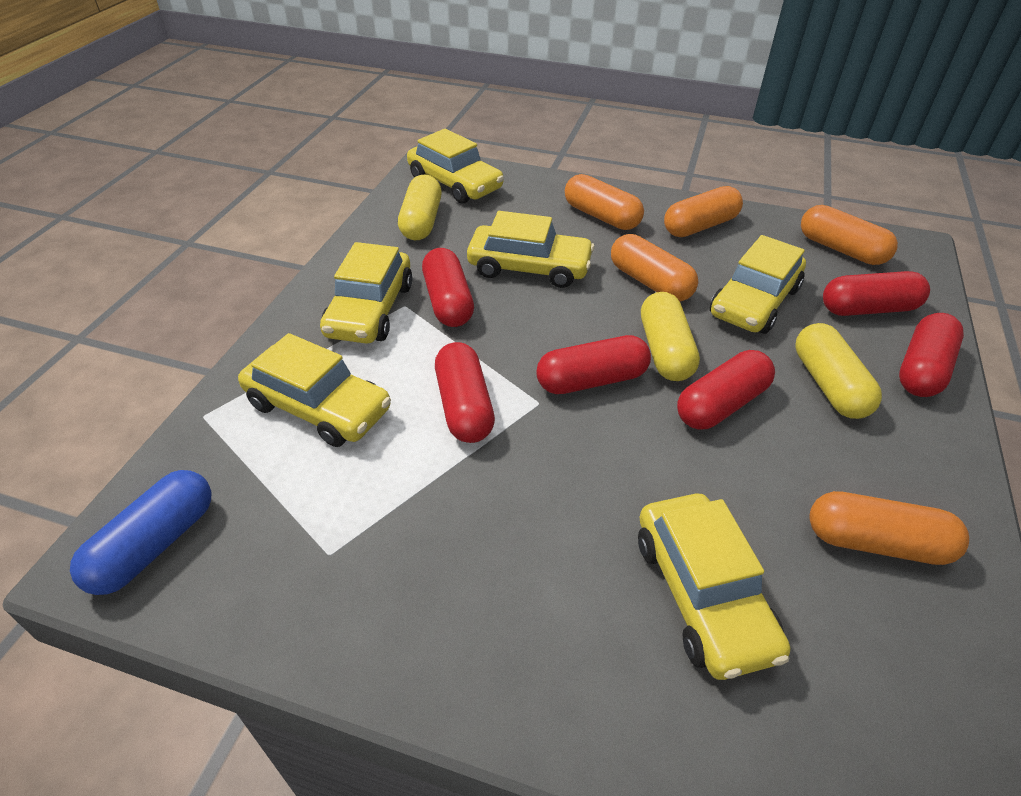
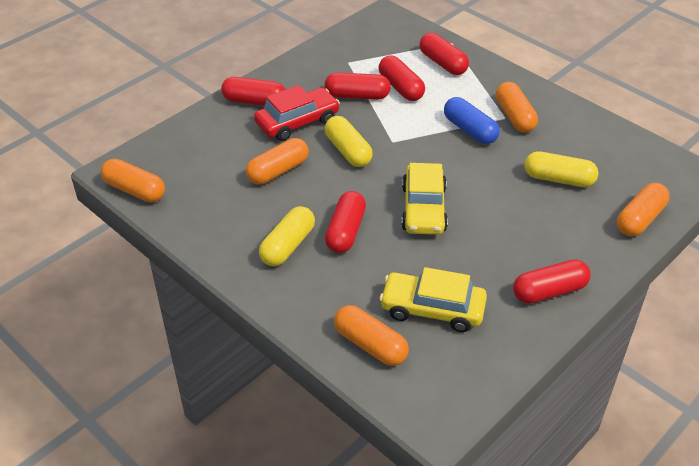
red car: 0 -> 1
yellow car: 6 -> 2

